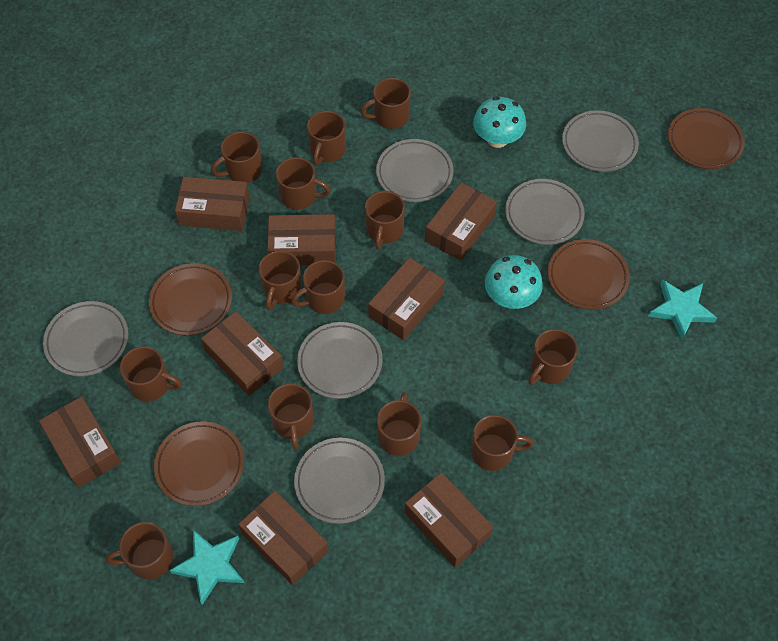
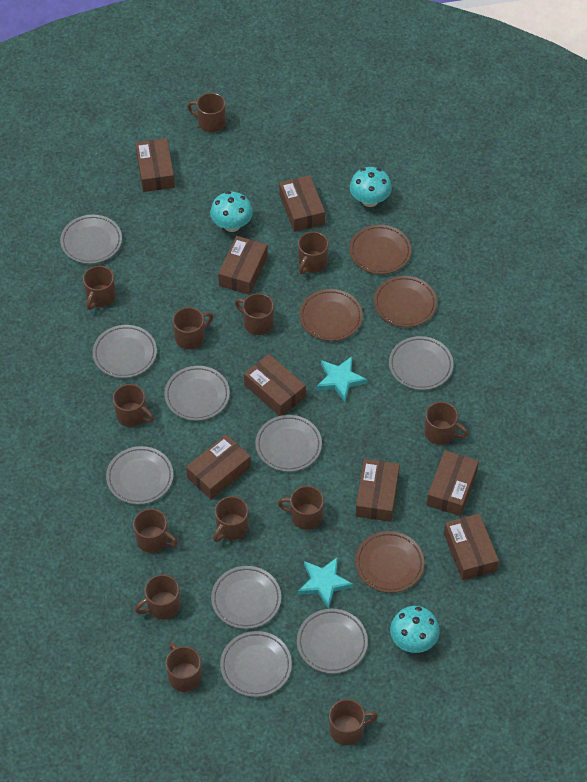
grey plate: 6 -> 9
turquoise mushroom: 2 -> 3

